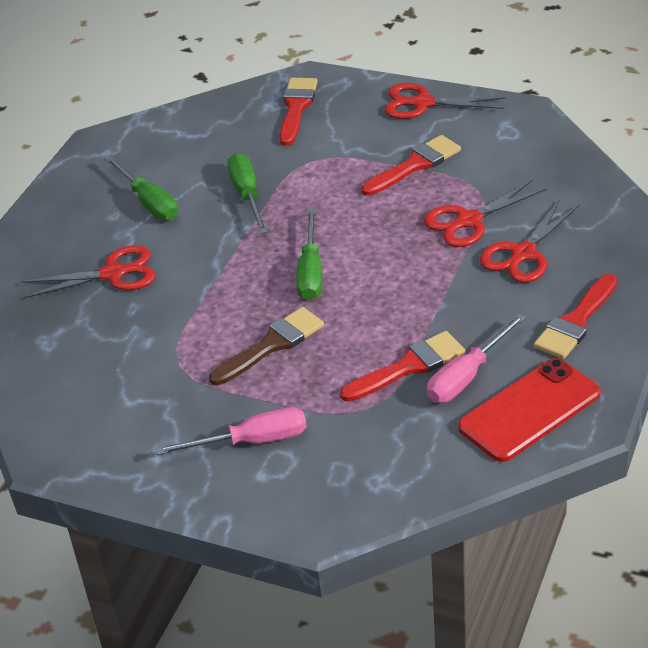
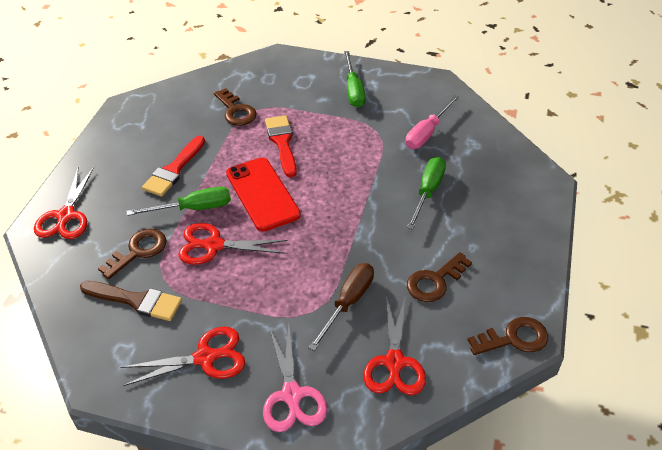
brown key: 0 -> 4
brown screwdriver: 0 -> 1
pink scissors: 0 -> 1
pink screwdriver: 2 -> 1
red brush: 4 -> 2

